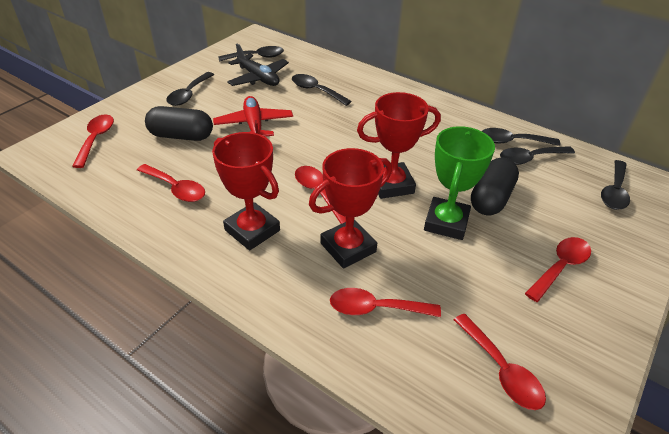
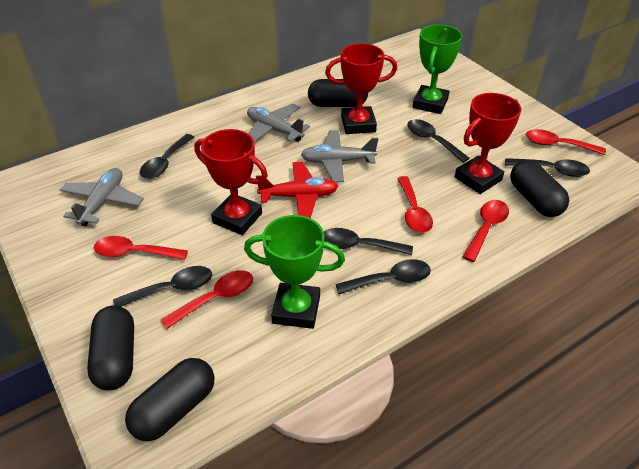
black capsule: 2 -> 4
black plane: 1 -> 0
green trophy: 1 -> 2
grey plane: 0 -> 3
red spoon: 6 -> 5

